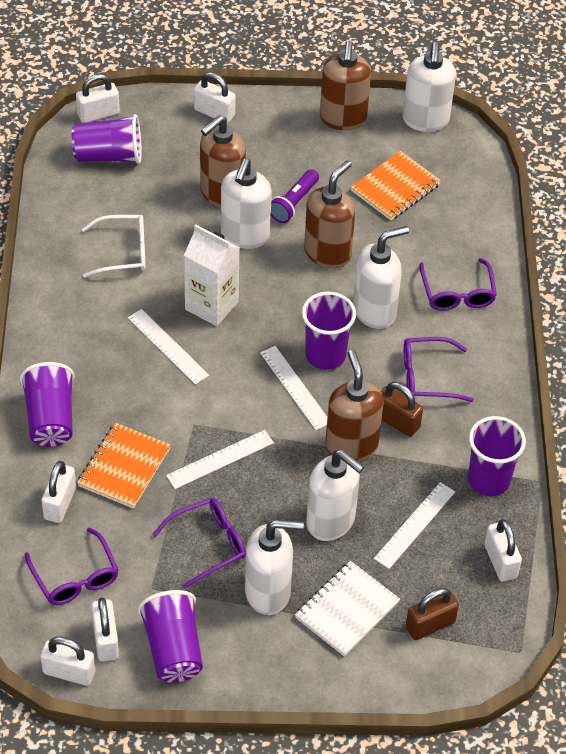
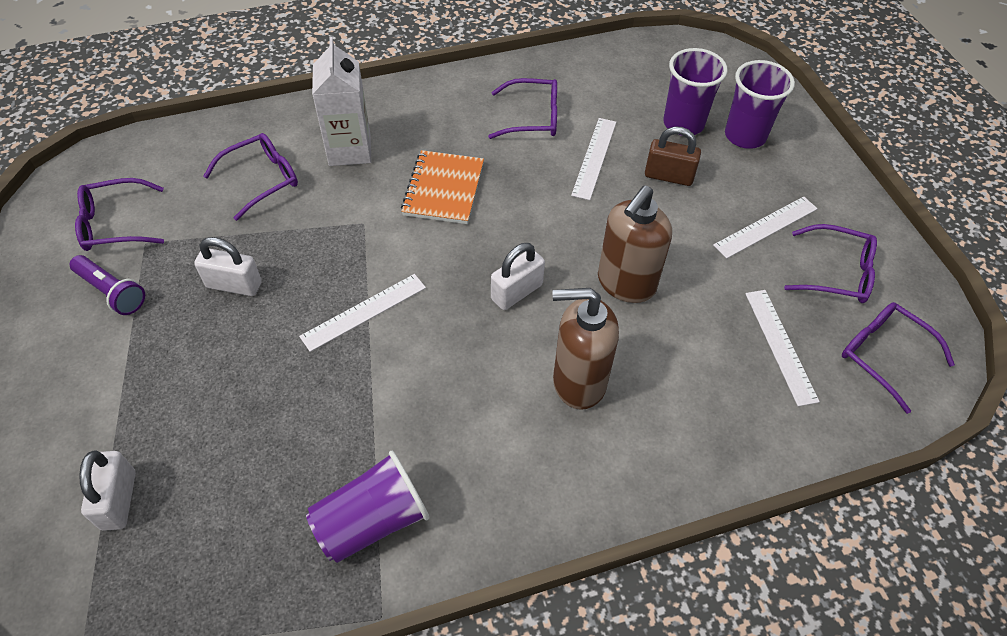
brown padlock: 2 -> 1
brown soap dispenser: 4 -> 2
orange notebook: 2 -> 1
purple cup: 5 -> 3
purple glasses: 4 -> 5
white glasses: 1 -> 0
white notebook: 1 -> 0
white padlock: 6 -> 3
white soap dispenser: 5 -> 0

